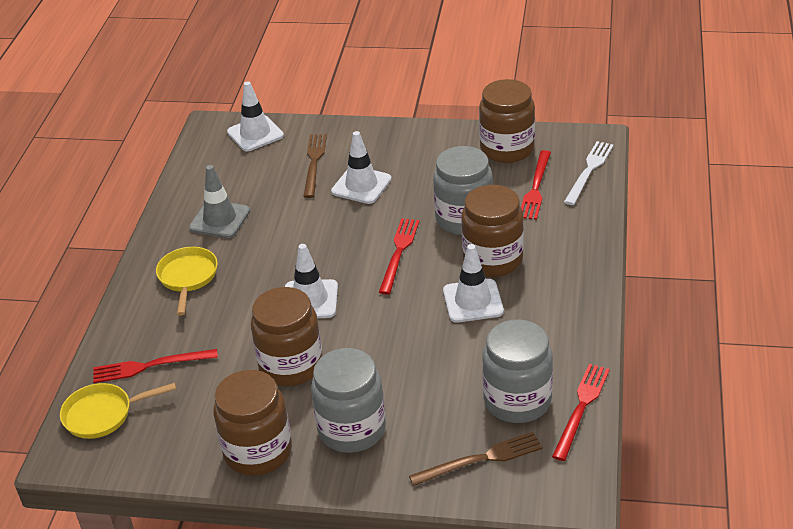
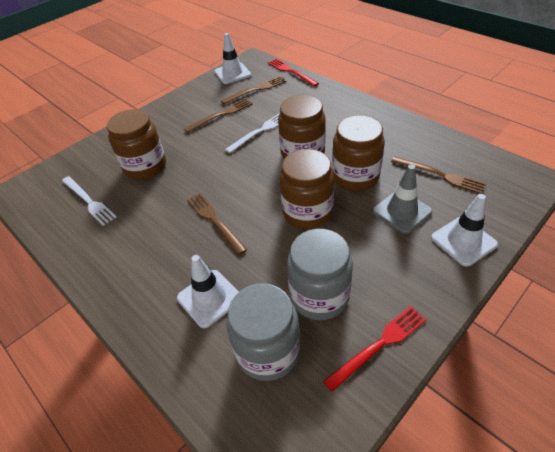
brown fork: 2 -> 4
grey jar: 3 -> 2
red fork: 4 -> 2
white fork: 1 -> 2
white traffic cone: 4 -> 3
yellow pan: 2 -> 0

